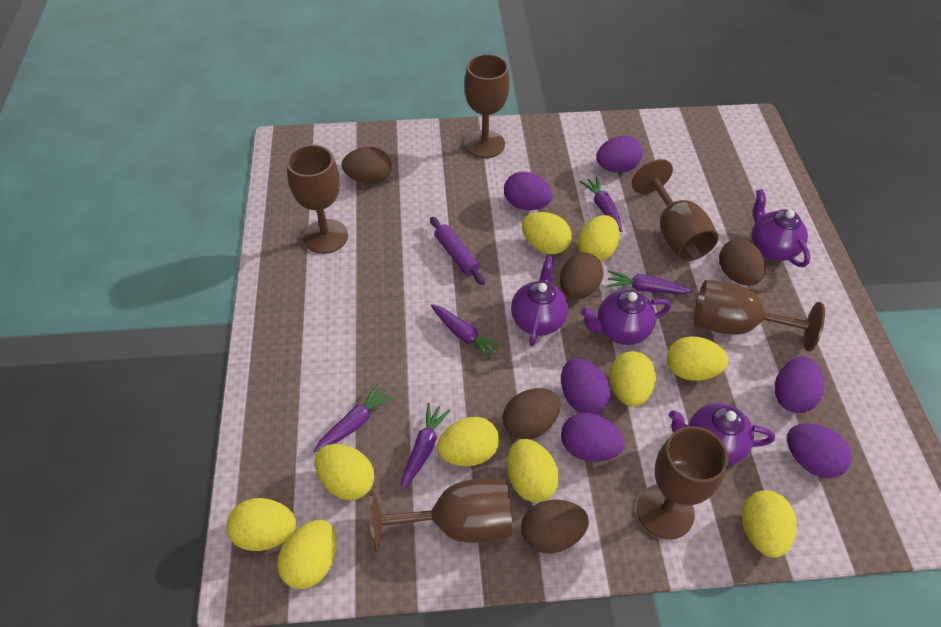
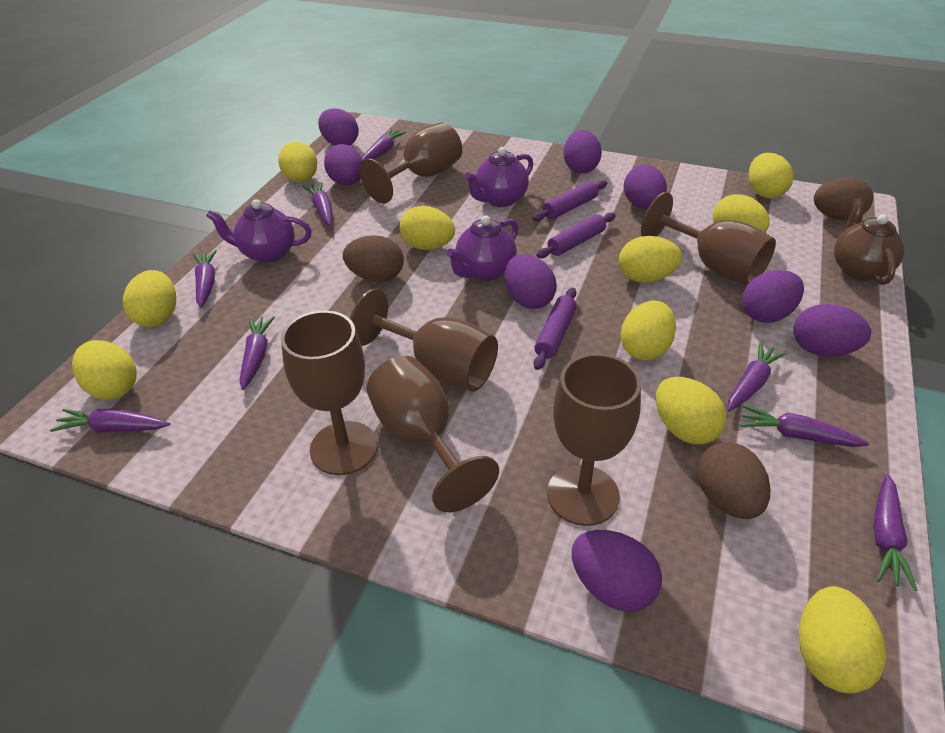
brown egg: 5 -> 3
brown teapot: 0 -> 1
purple carrot: 5 -> 8
purple egg: 6 -> 8
purple rolling pin: 1 -> 3
purple teapot: 4 -> 3

